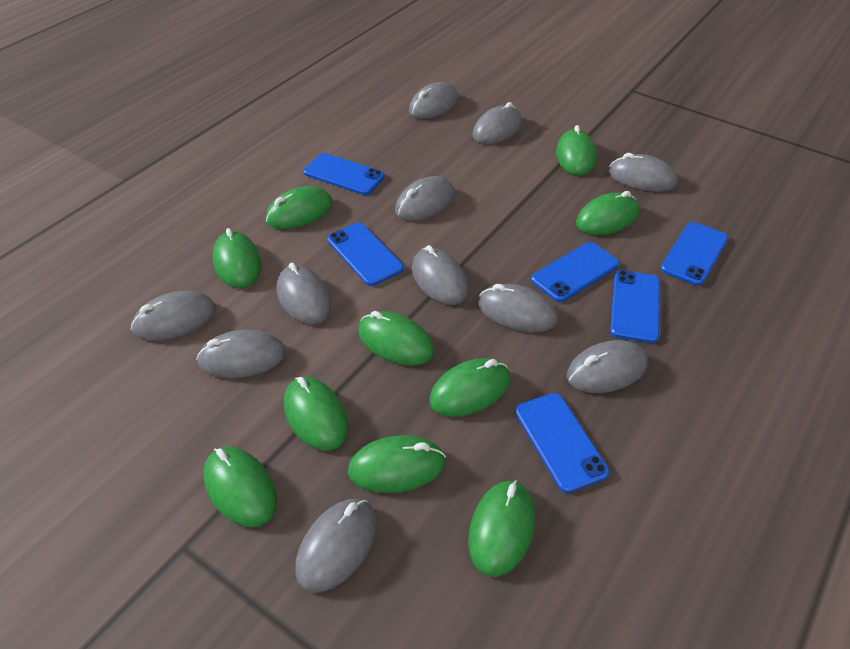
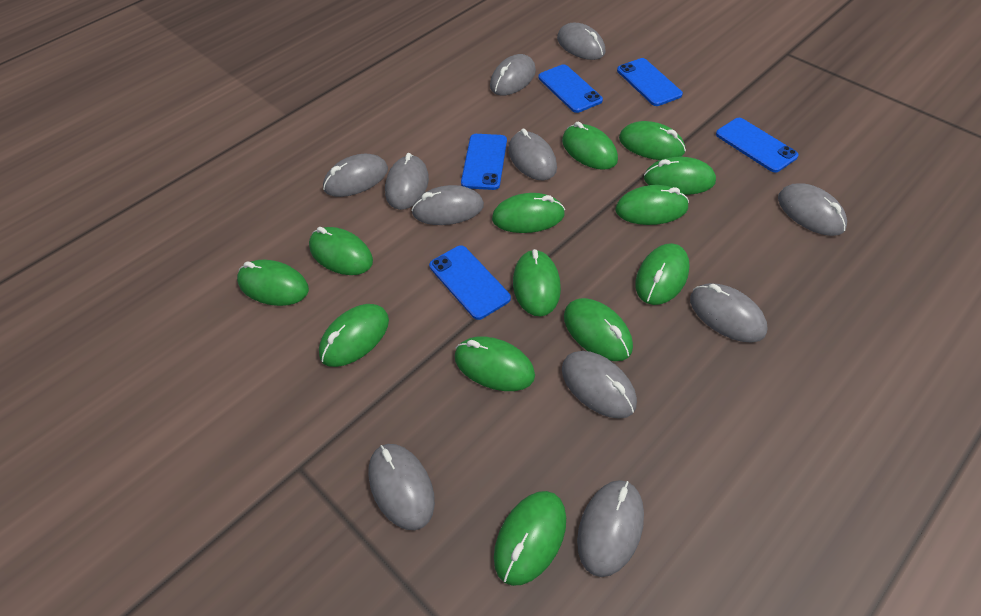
blue phone: 6 -> 5
green mouse: 10 -> 13

